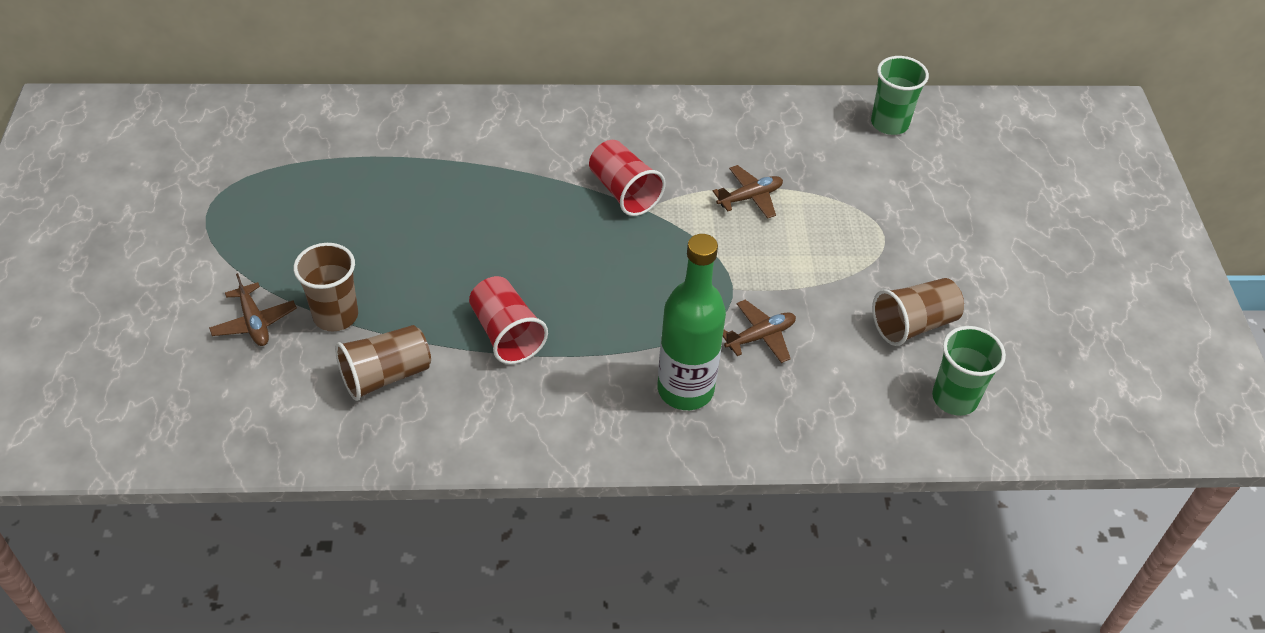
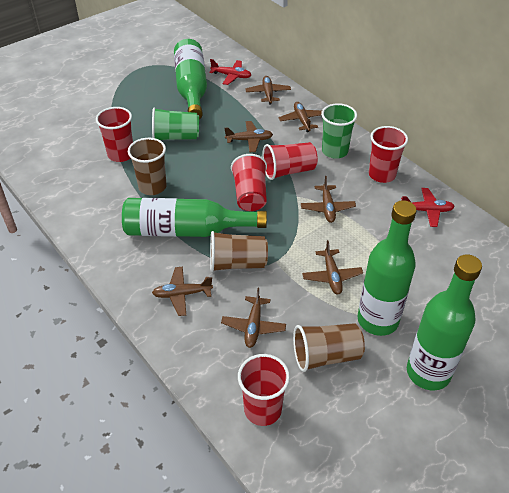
brown plane: 3 -> 7
green bottle: 1 -> 4
red cup: 2 -> 5
red plane: 0 -> 2

